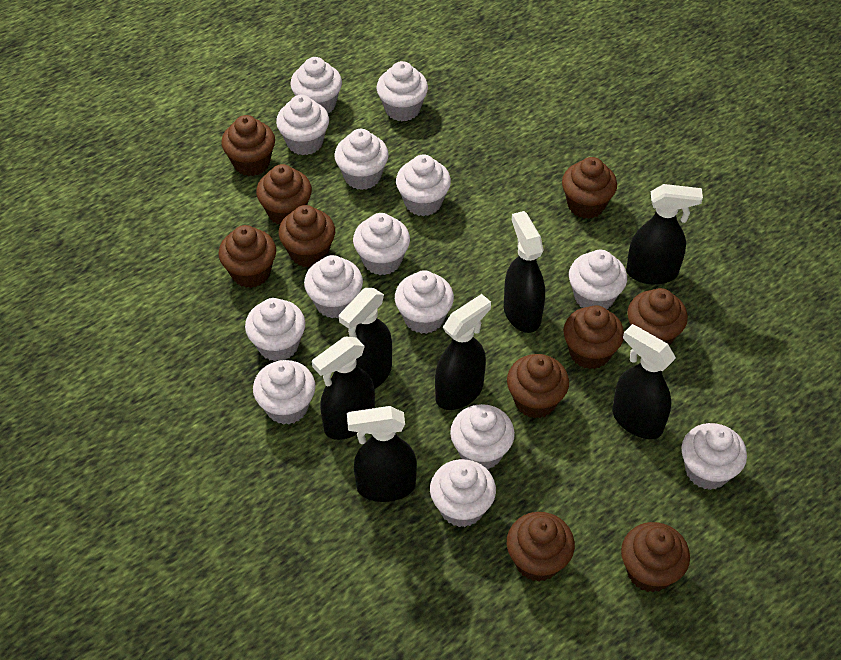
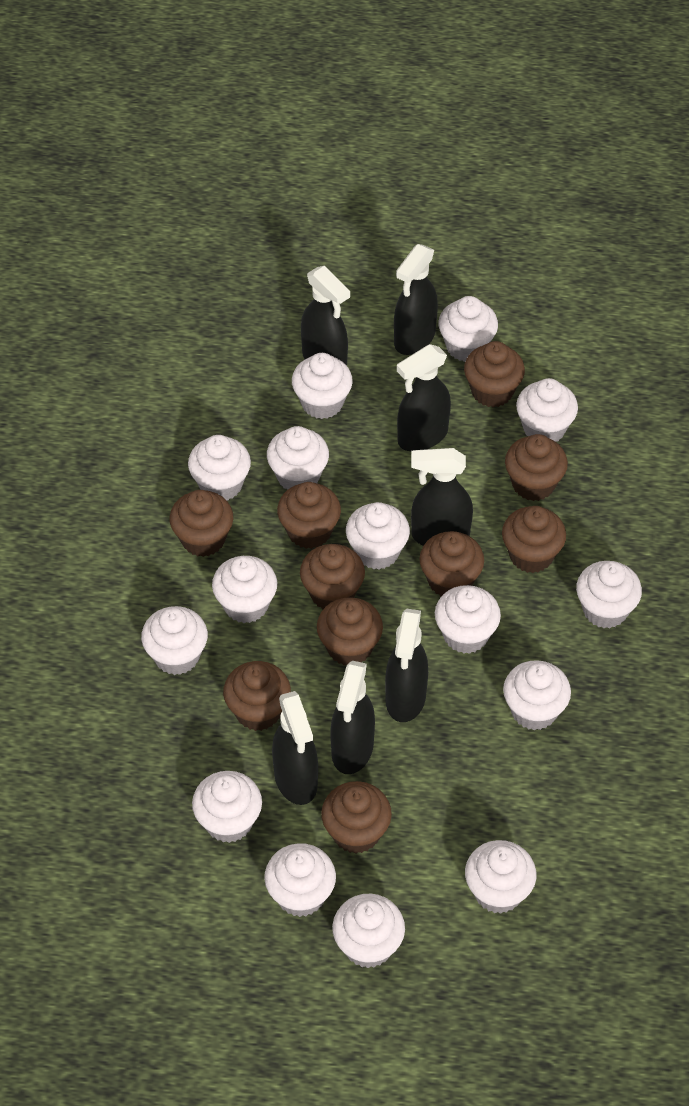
white cupcake: 14 -> 15

